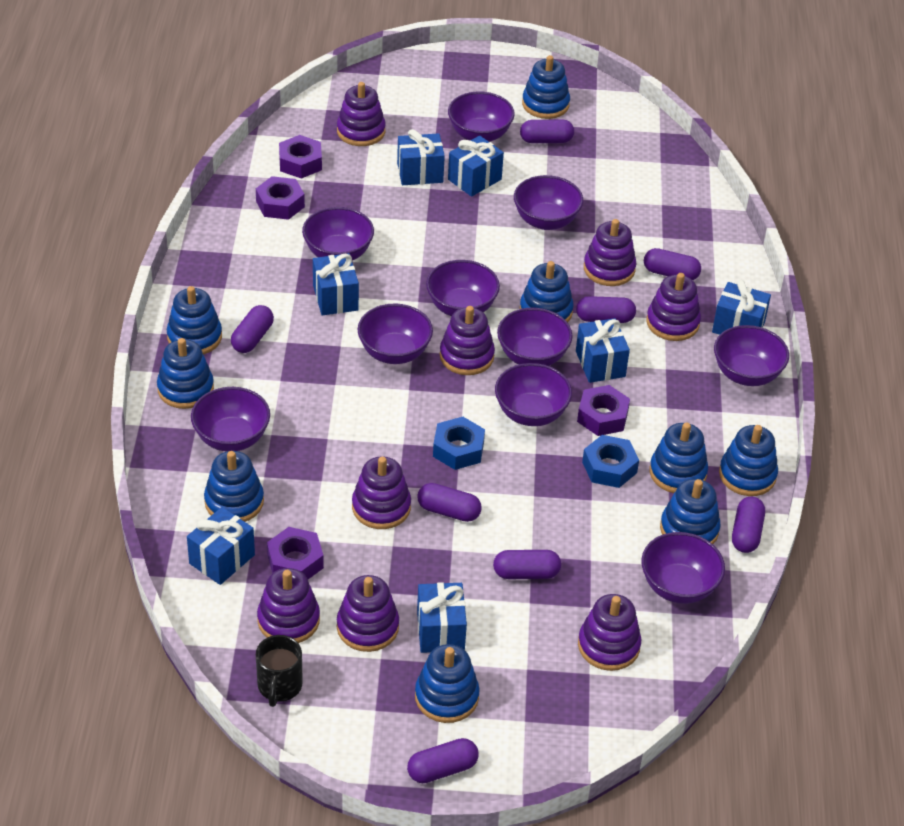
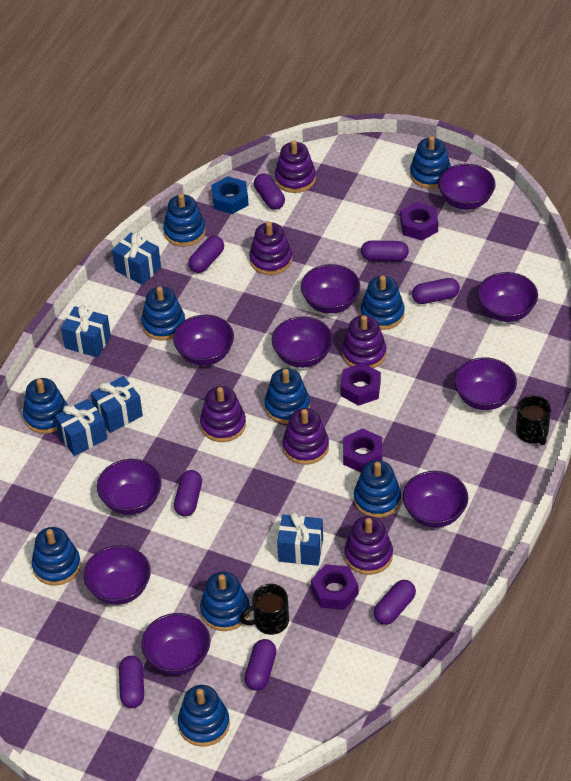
black mug: 1 -> 2
blue gift: 7 -> 5
blue nut: 2 -> 1
blue stacking toy: 9 -> 10
purple stacking toy: 8 -> 6

